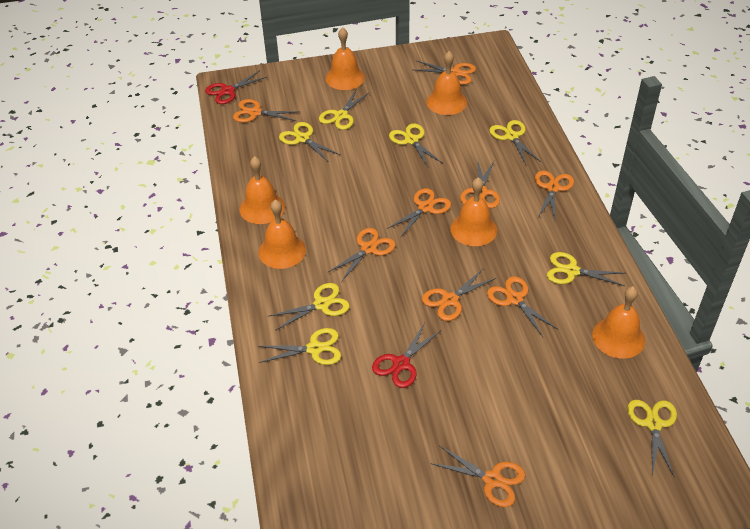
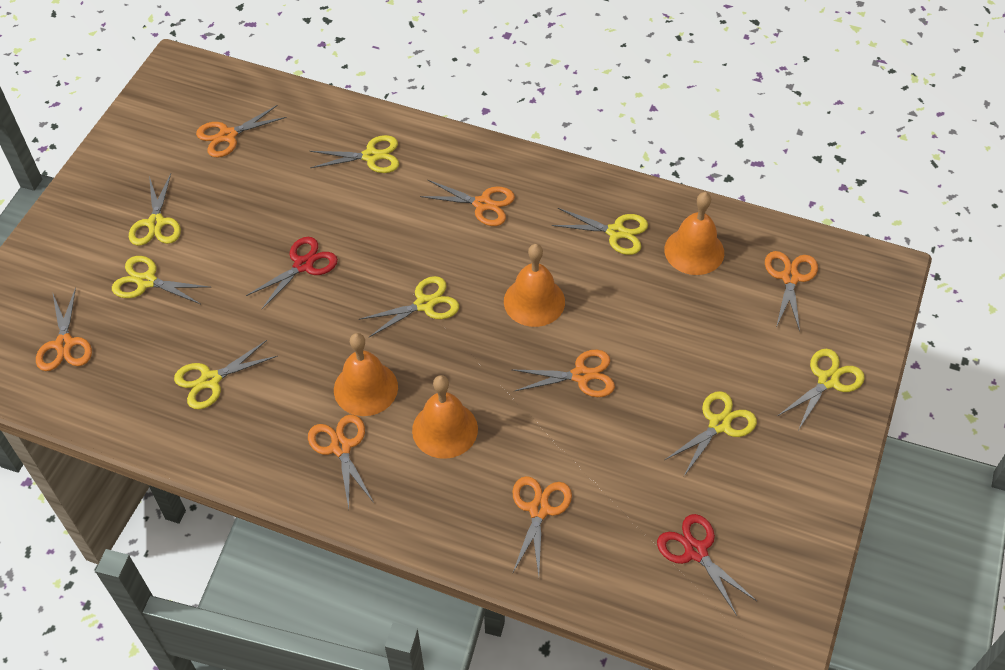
orange bell: 6 -> 4
orange scissors: 9 -> 7

